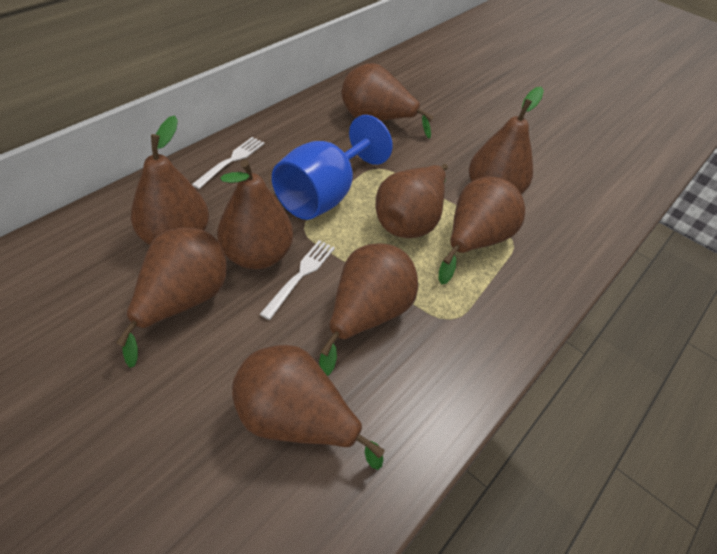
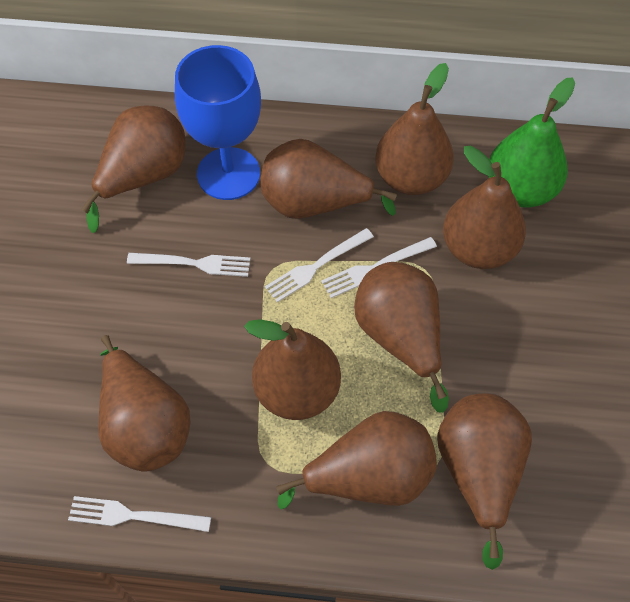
green pear: 0 -> 1
white fork: 2 -> 4

